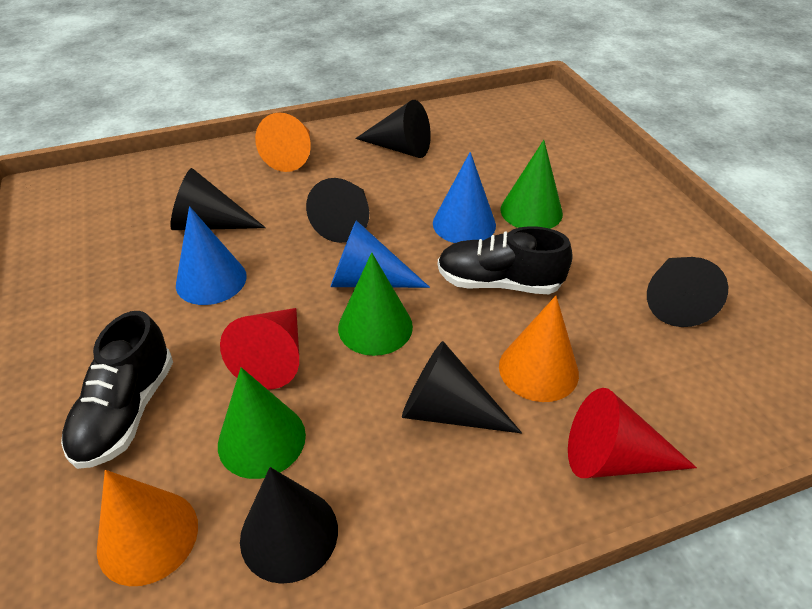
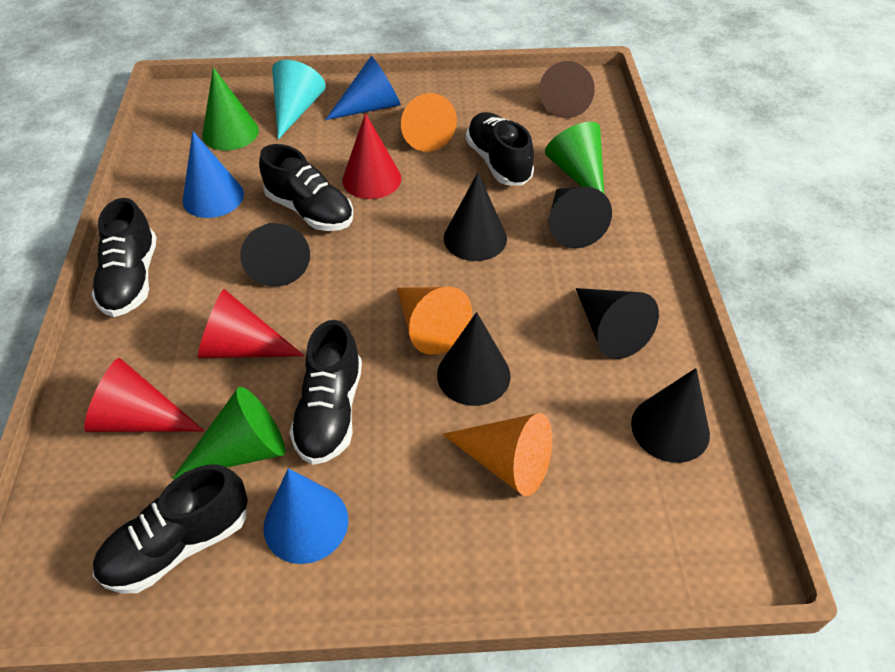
black shoe: 2 -> 5
brown cone: 0 -> 1
red cone: 2 -> 3
turquoise cone: 0 -> 1

